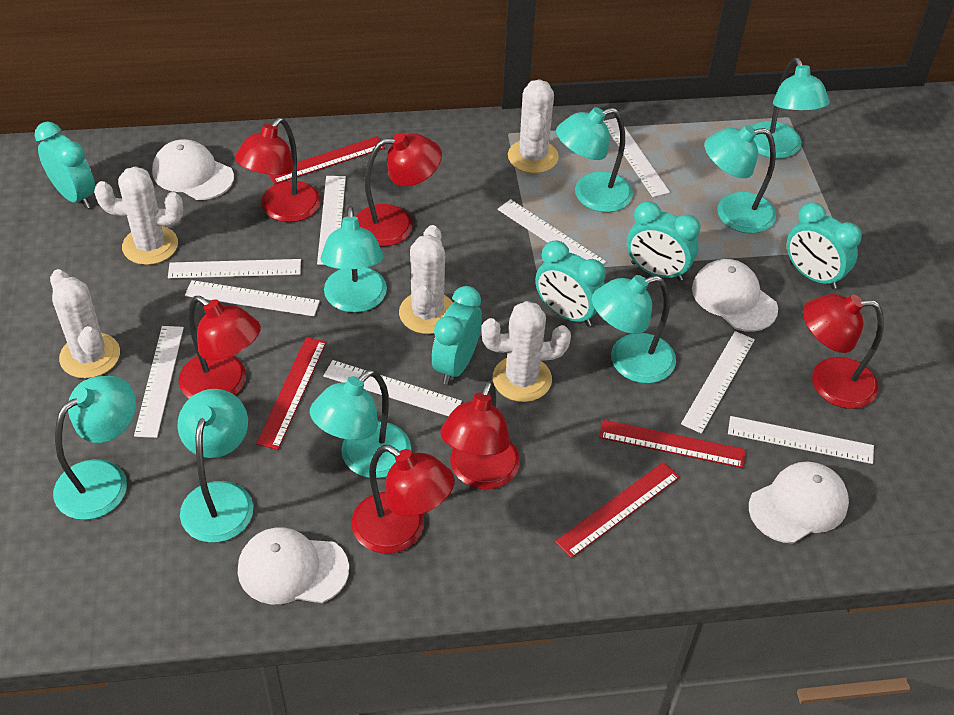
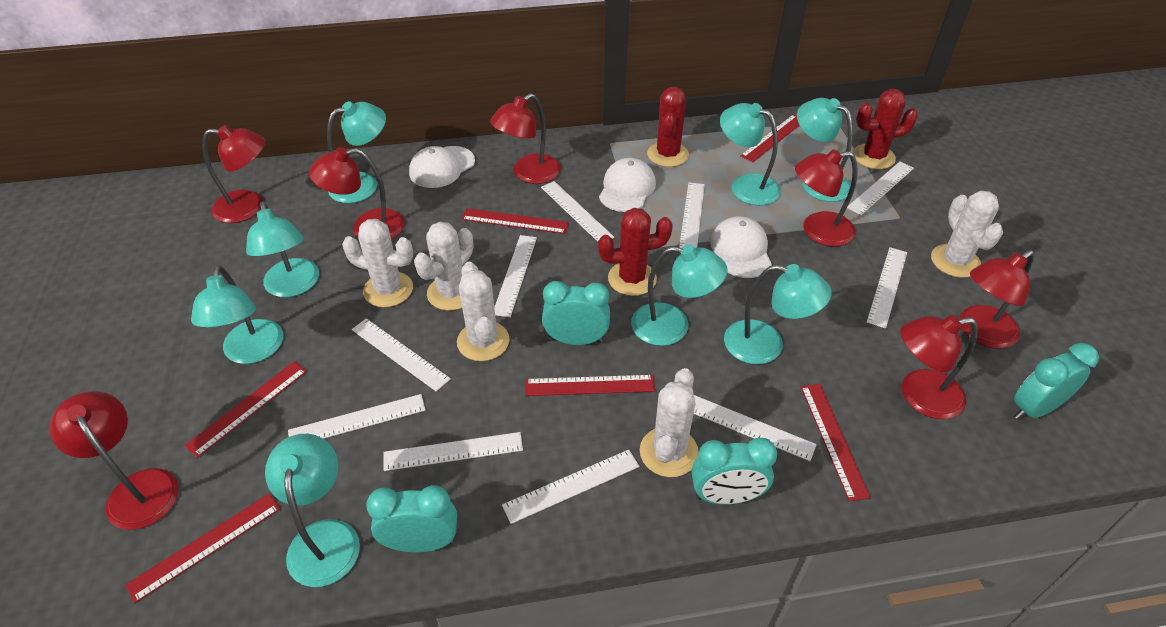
red cactus: 0 -> 3
red lamp: 6 -> 7
red ruler: 4 -> 6
turquoise clock: 5 -> 4
white cap: 4 -> 3
white ruler: 9 -> 10

